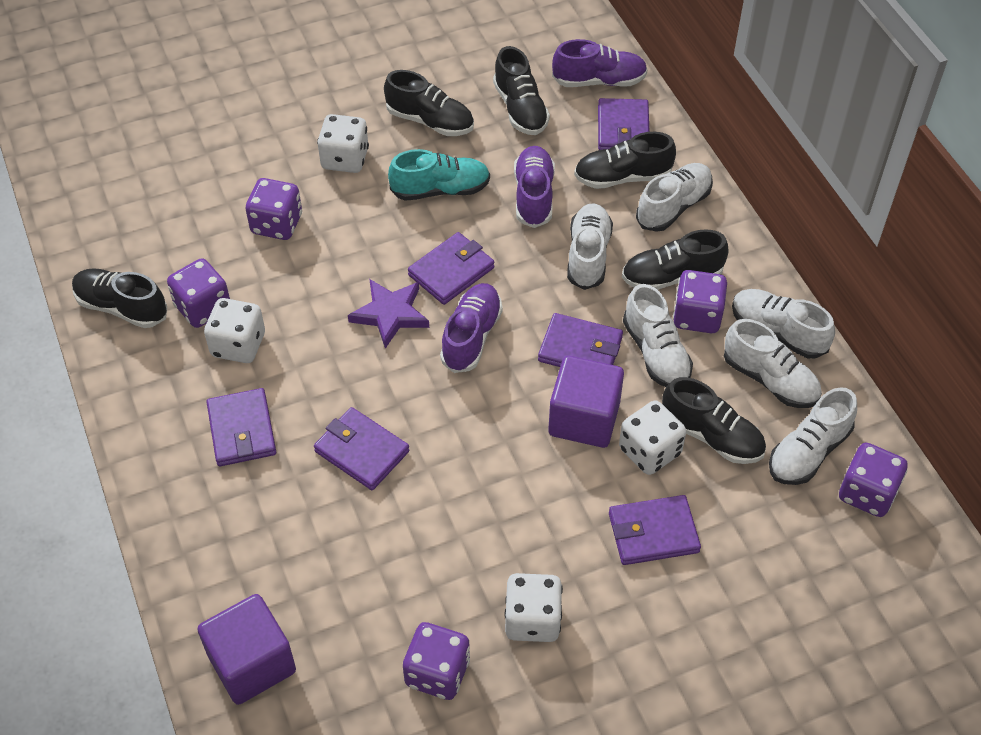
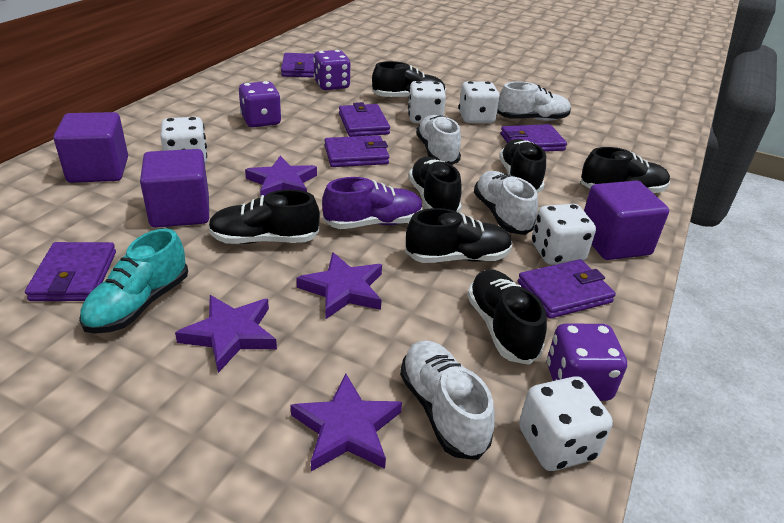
black shoe: 6 -> 7
purple cube: 2 -> 3
purple dice: 5 -> 3
purple shoe: 3 -> 1
purple star: 1 -> 4
white dice: 4 -> 5
white shoe: 6 -> 4

